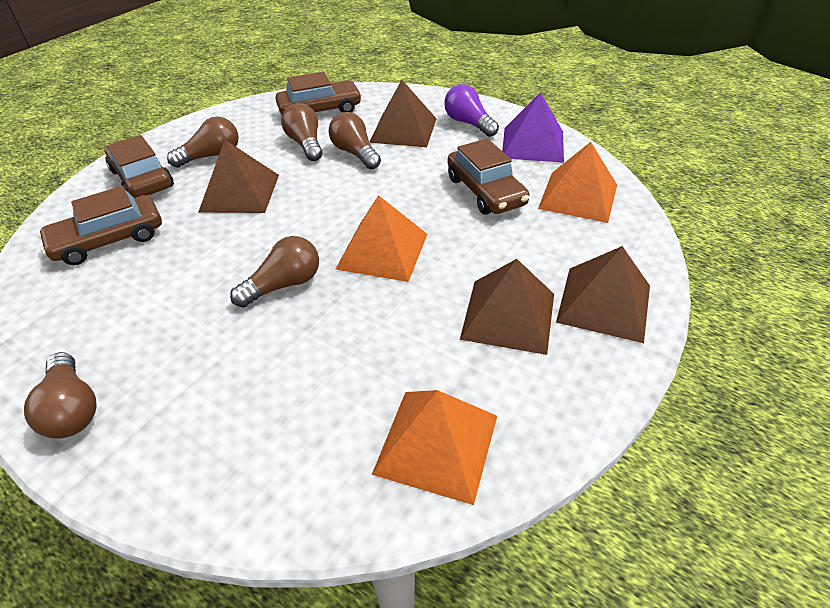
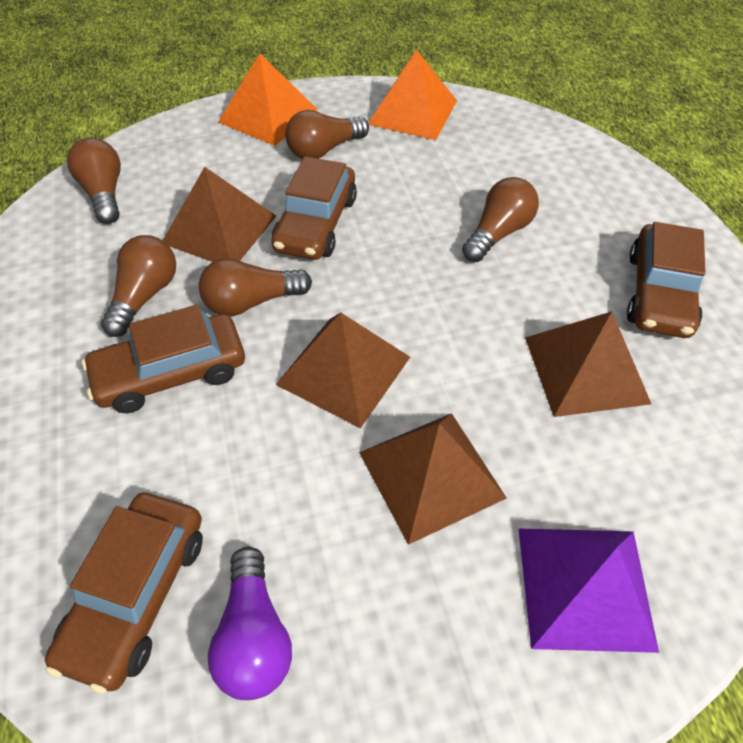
orange pyramid: 3 -> 2

